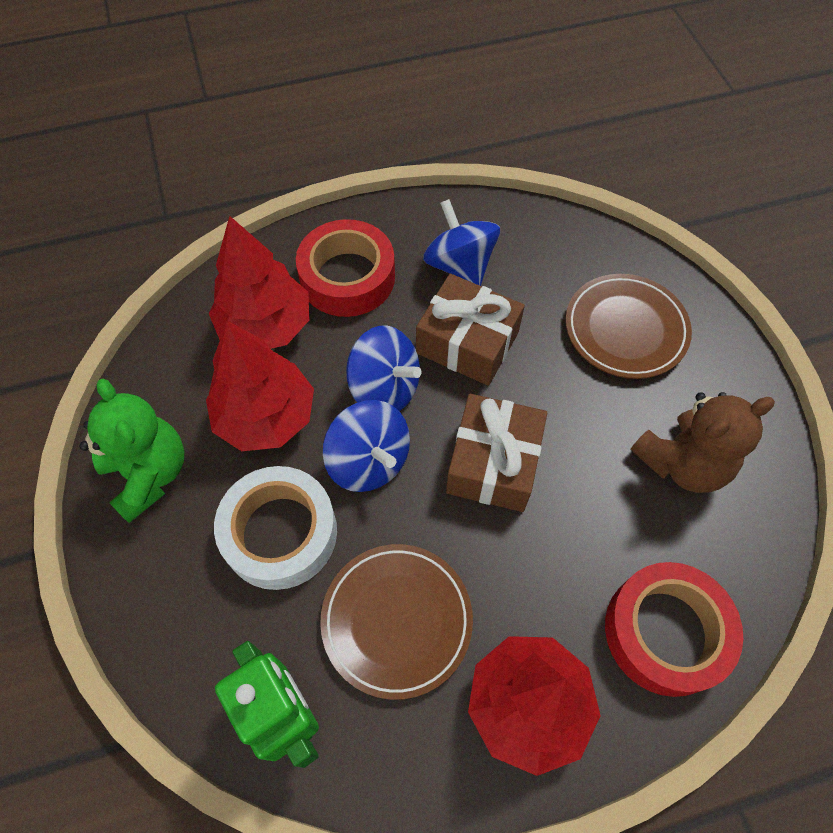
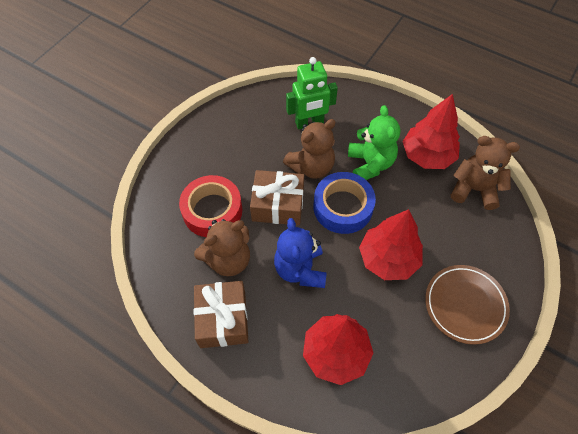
blue spinning top: 3 -> 0
blue tape: 0 -> 1
blue teddy bear: 0 -> 1
brown plate: 2 -> 1
brown teddy bear: 1 -> 3
red tape: 2 -> 1
white tape: 1 -> 0

